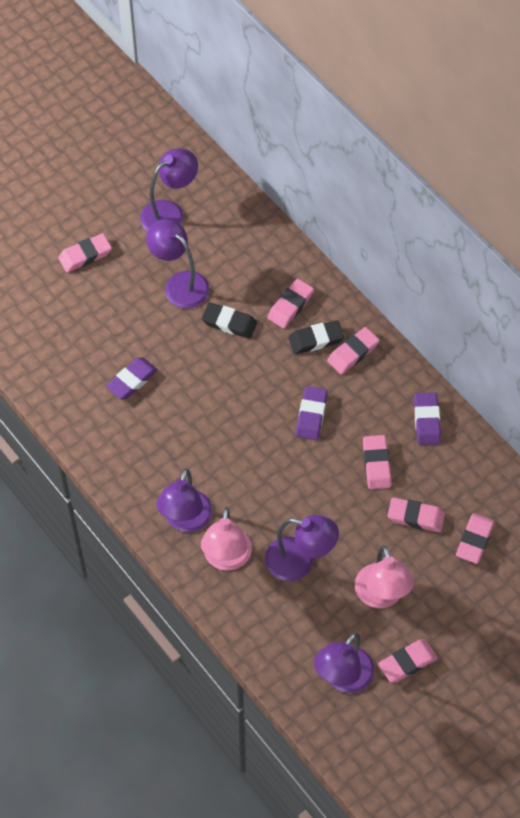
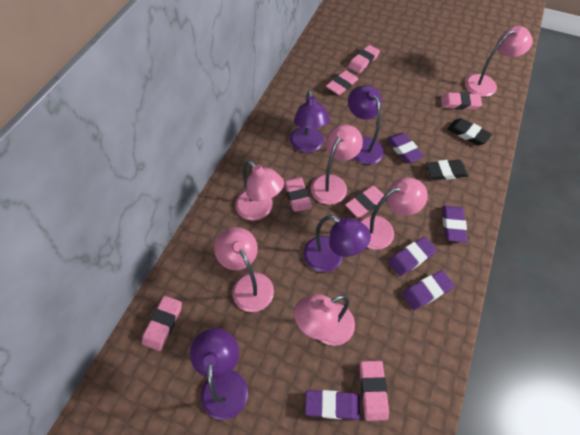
pink lamp: 2 -> 6
purple eraser: 3 -> 5
purple lamp: 5 -> 4

